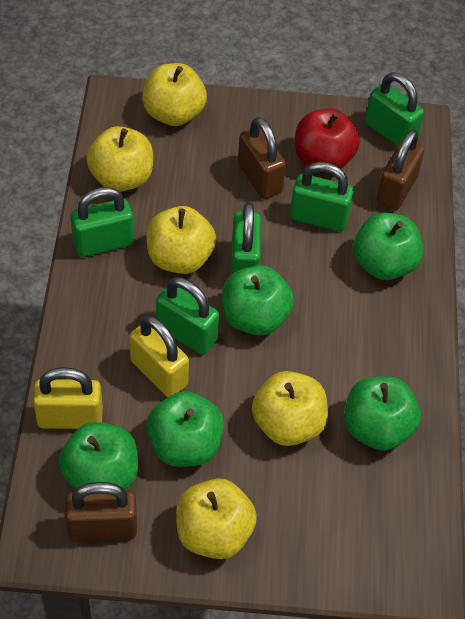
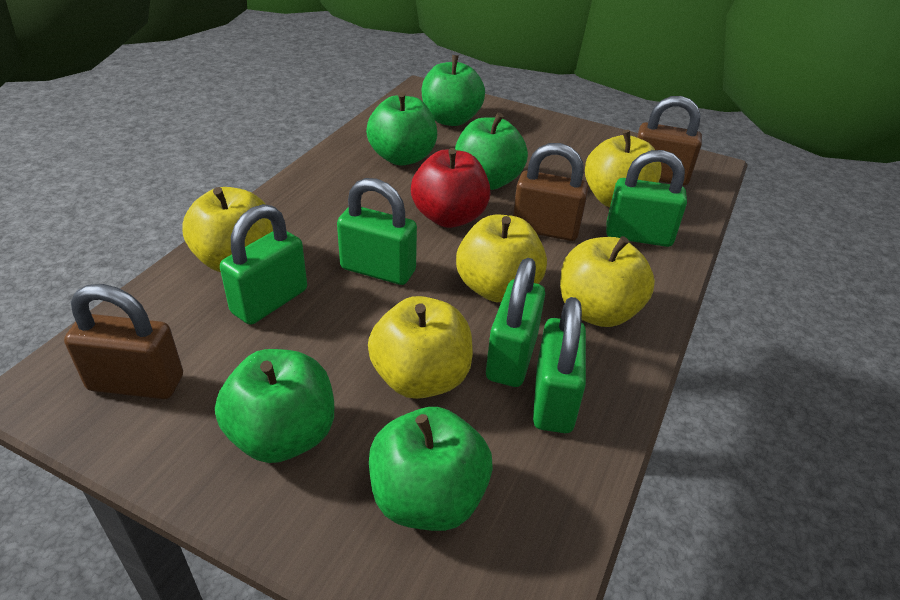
yellow padlock: 2 -> 0

